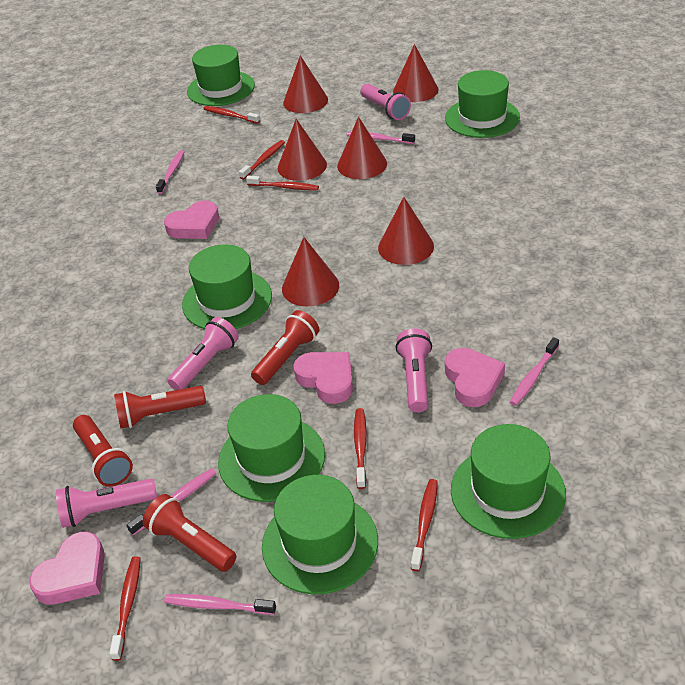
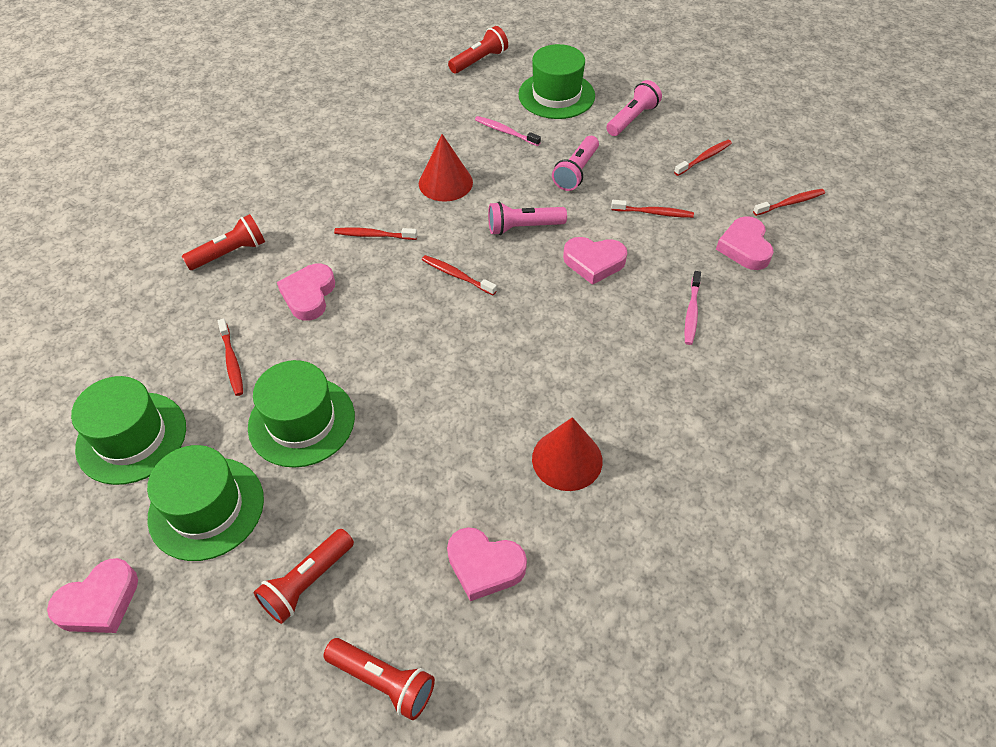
green hat: 6 -> 4
pink flashlight: 4 -> 3
pink heart: 4 -> 5
pink toothbrush: 5 -> 2
red cone: 6 -> 2

